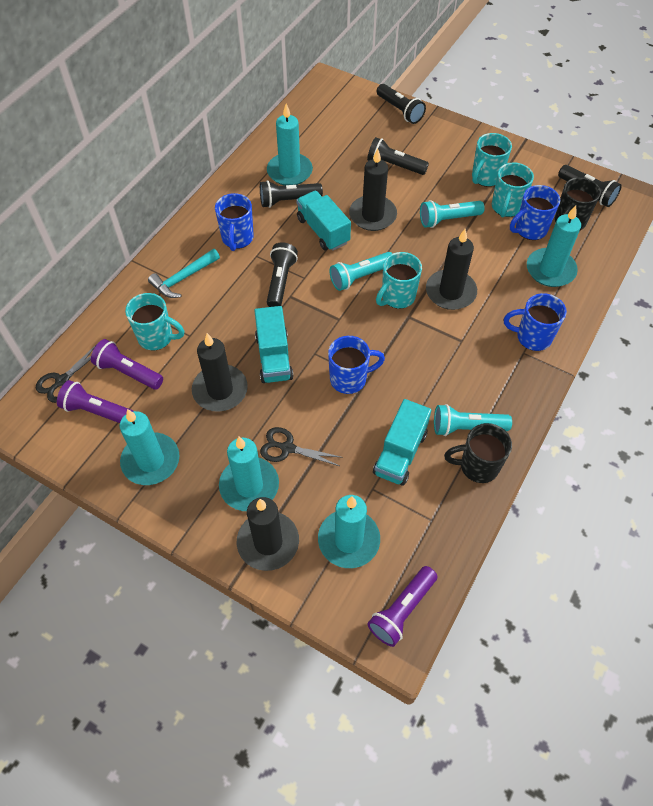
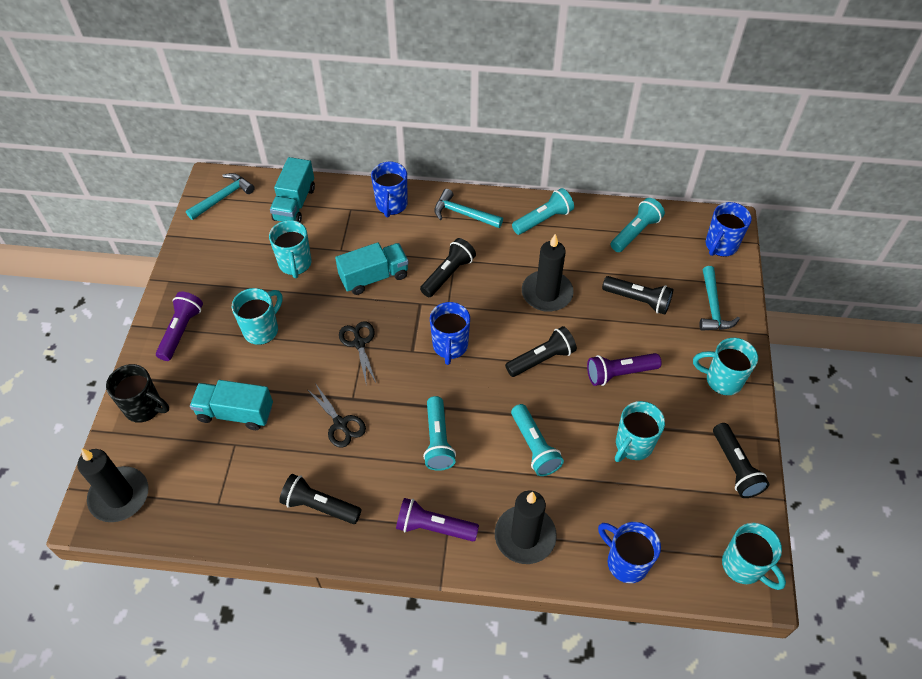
black candle: 4 -> 3
black mug: 2 -> 1
turquoise candle: 5 -> 0
turquoise flashlight: 3 -> 4
turquoise hammer: 1 -> 3
turquoise mug: 4 -> 5

